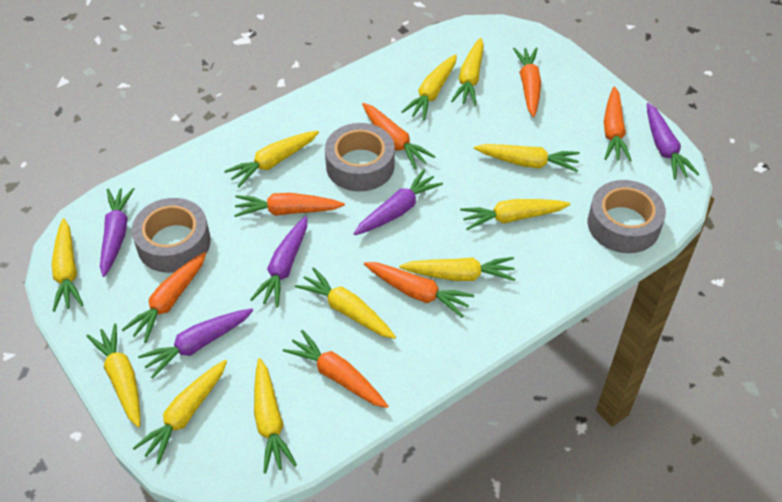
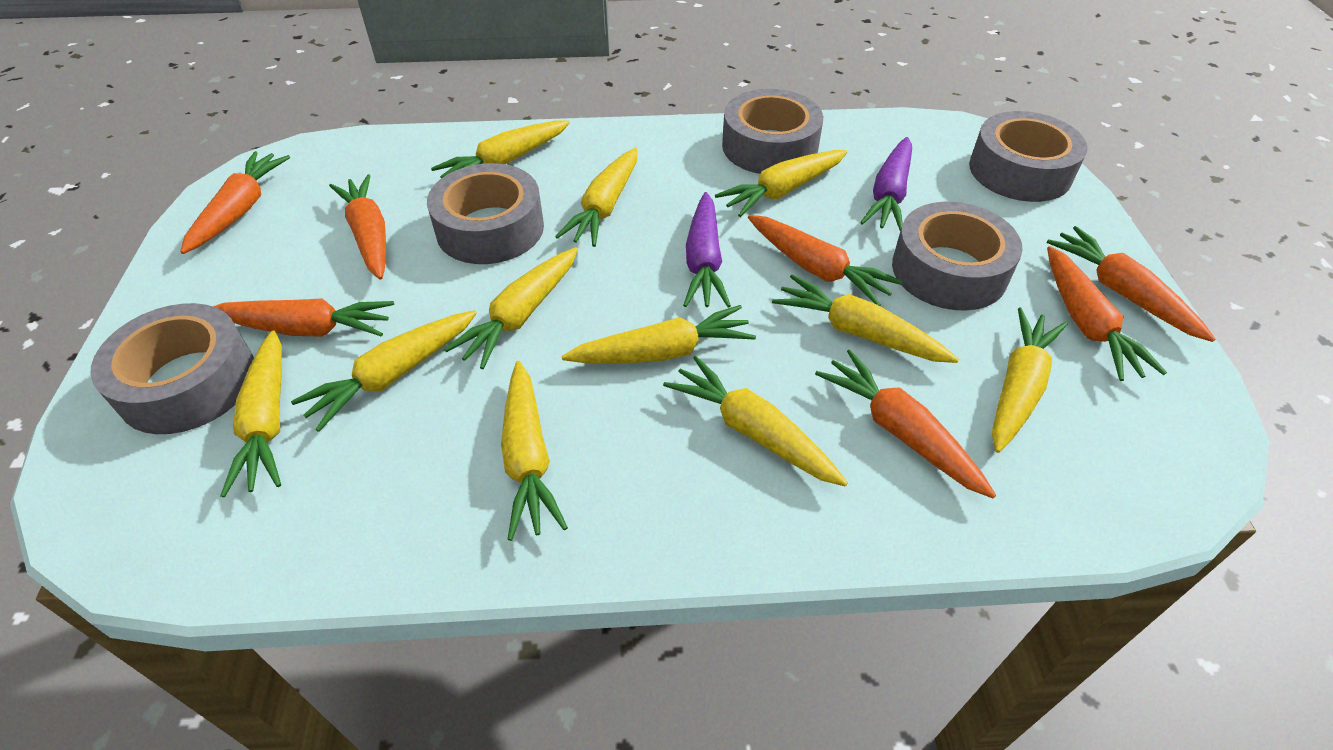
grey tape: 3 -> 5
purple carrot: 5 -> 2

